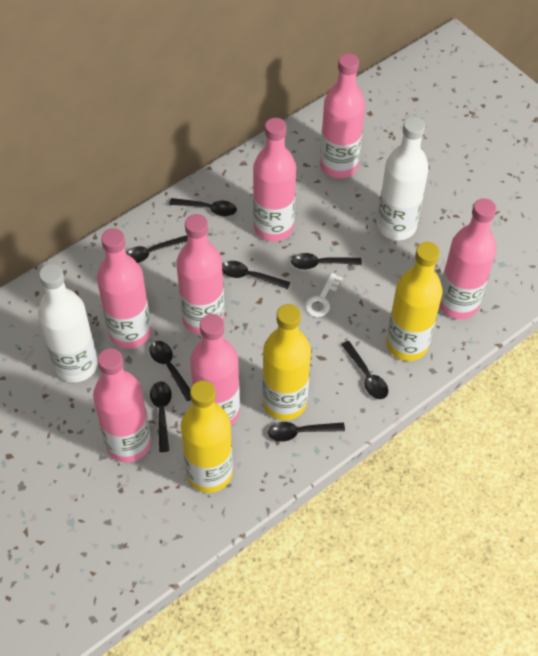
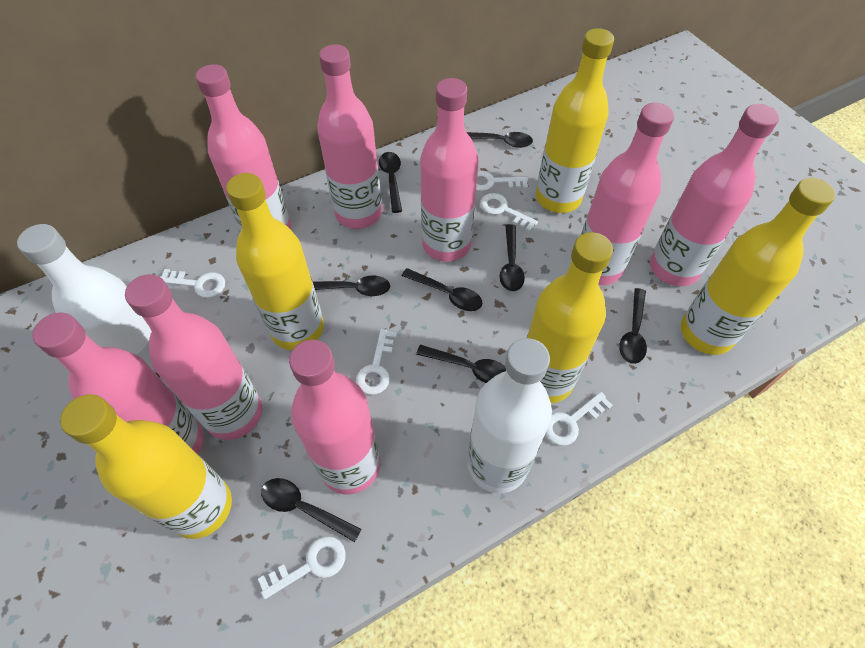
pink bottle: 7 -> 8
white key: 1 -> 6
yellow bottle: 3 -> 5

